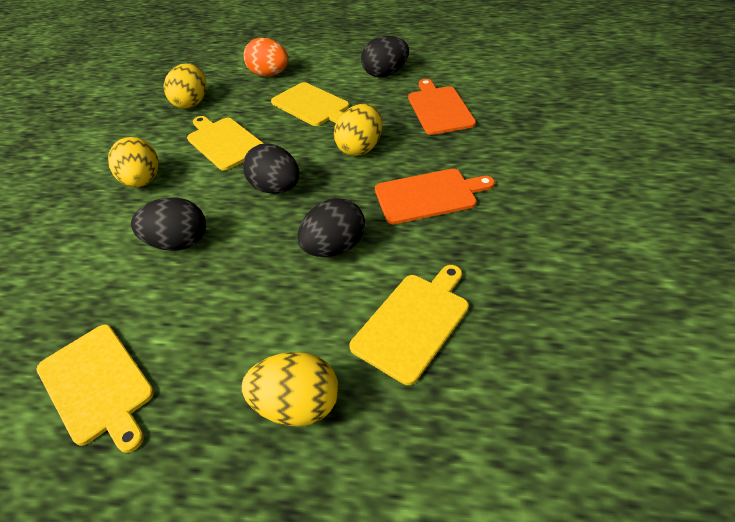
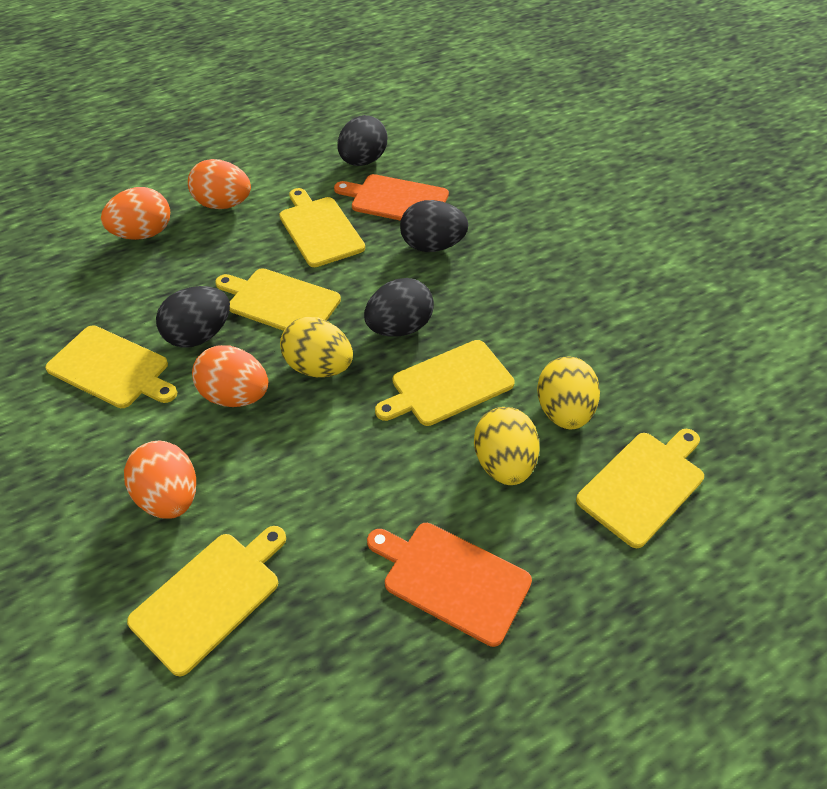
orange egg: 1 -> 4
yellow cutting board: 4 -> 6
yellow egg: 4 -> 3

